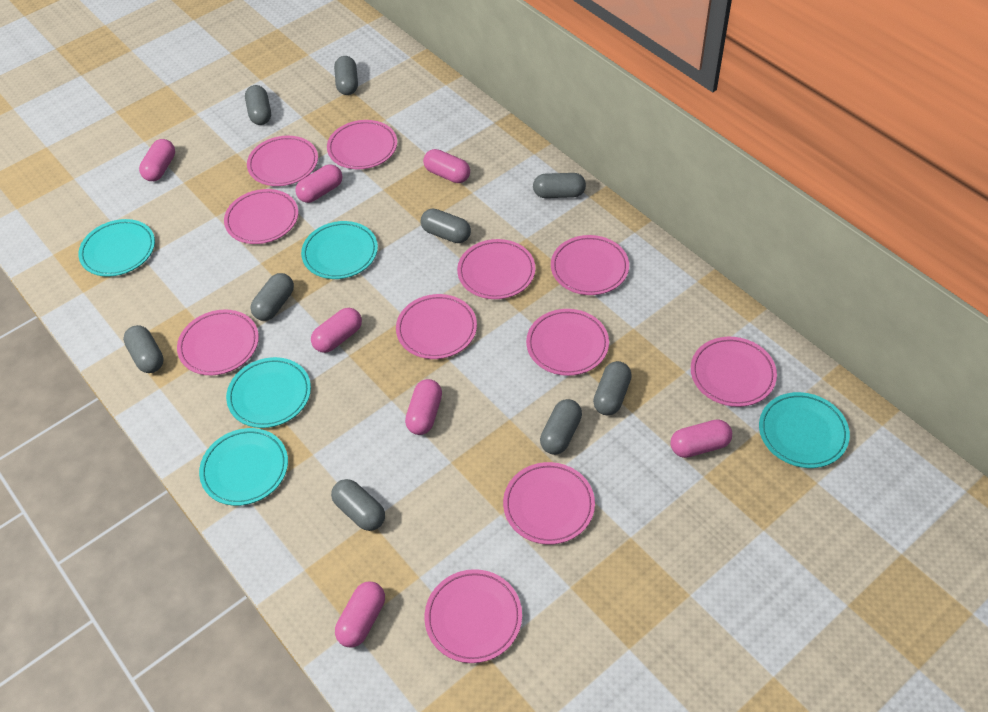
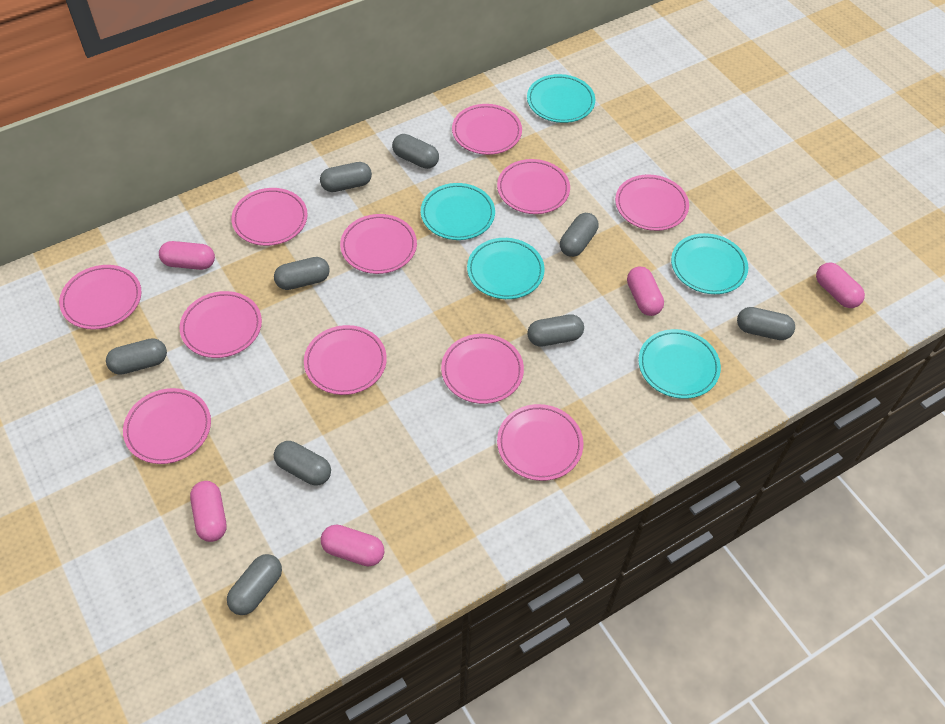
pink capsule: 7 -> 5

